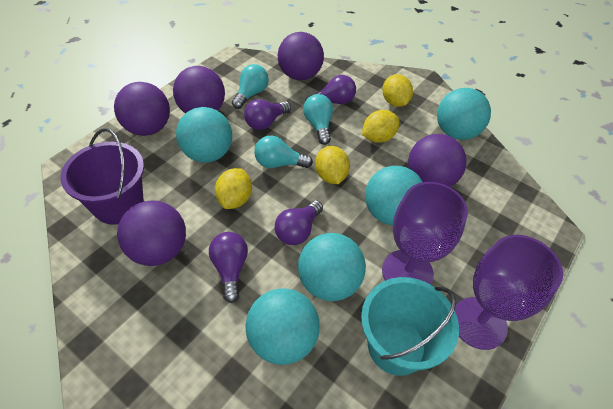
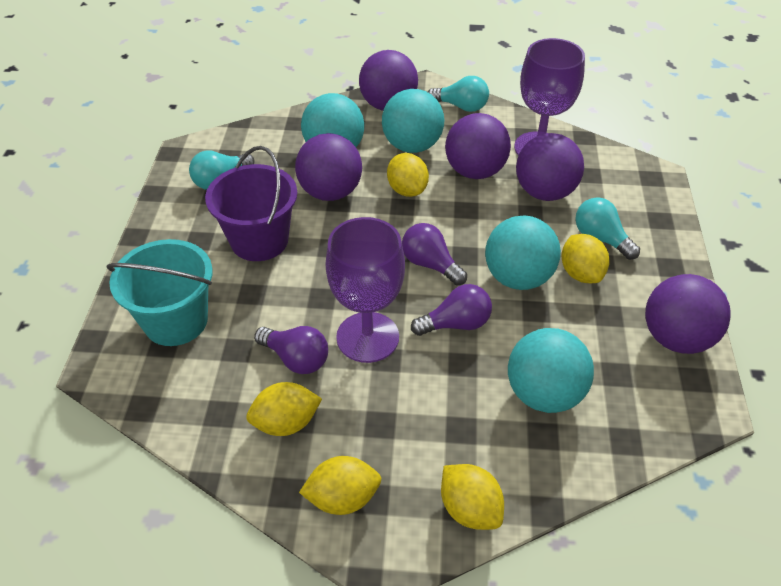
purple light bulb: 4 -> 3
turquoise ball: 5 -> 4
yellow lemon: 4 -> 5

